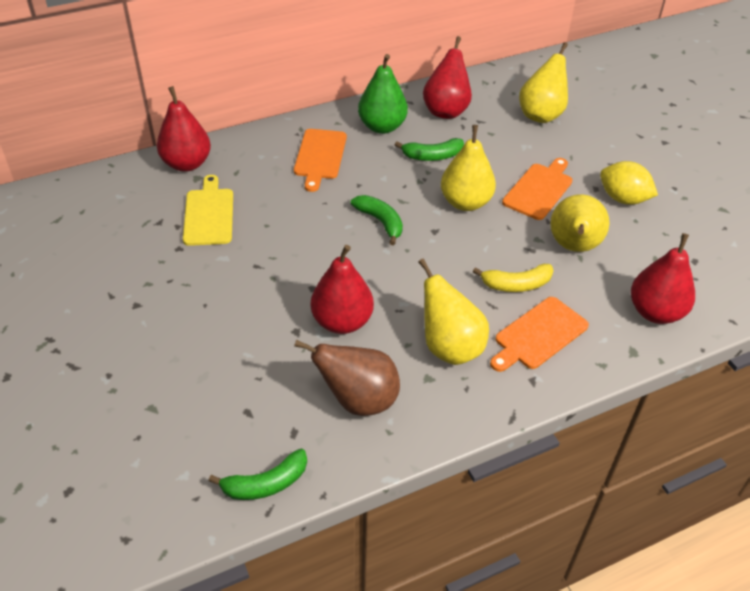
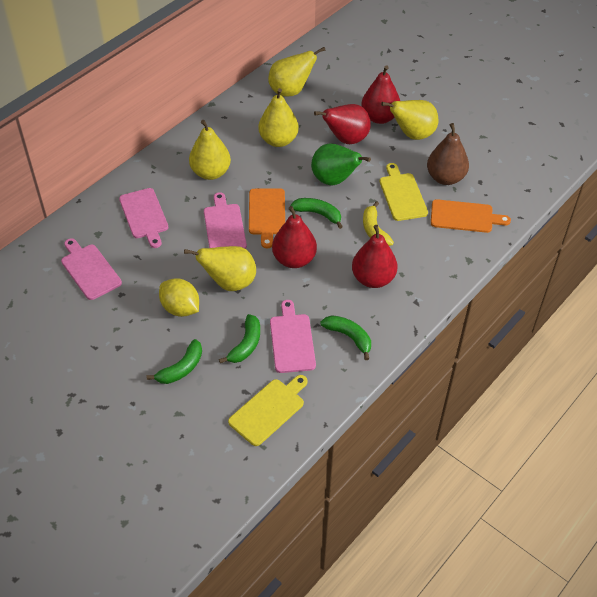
green banana: 3 -> 4
orange cutting board: 3 -> 2
pink cutting board: 0 -> 4
yellow cutting board: 1 -> 2
yellow pear: 4 -> 5

